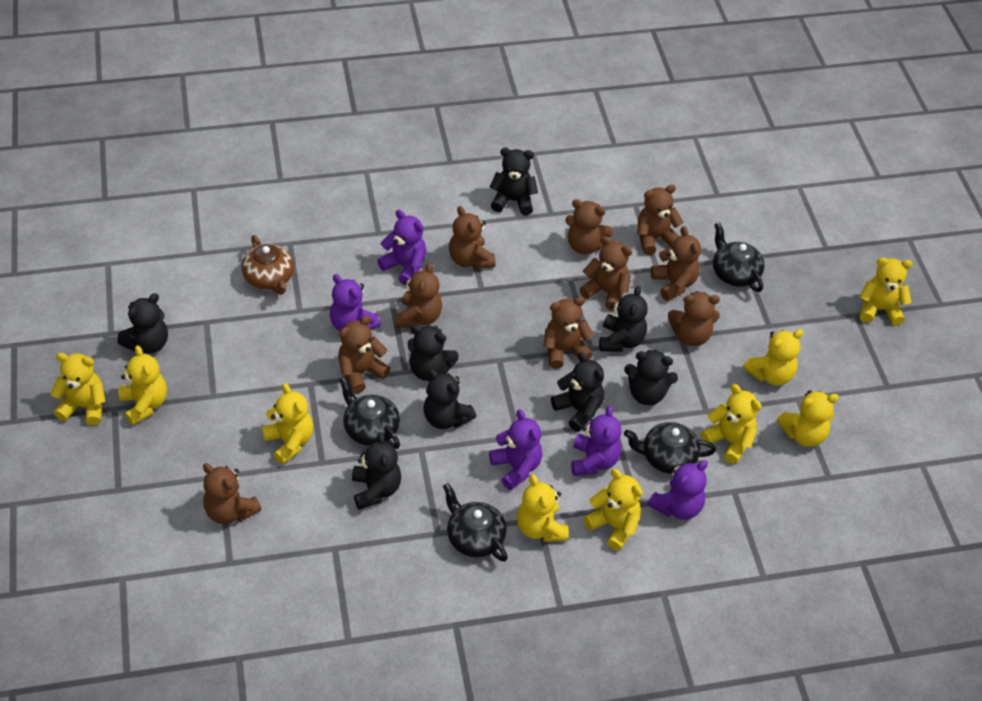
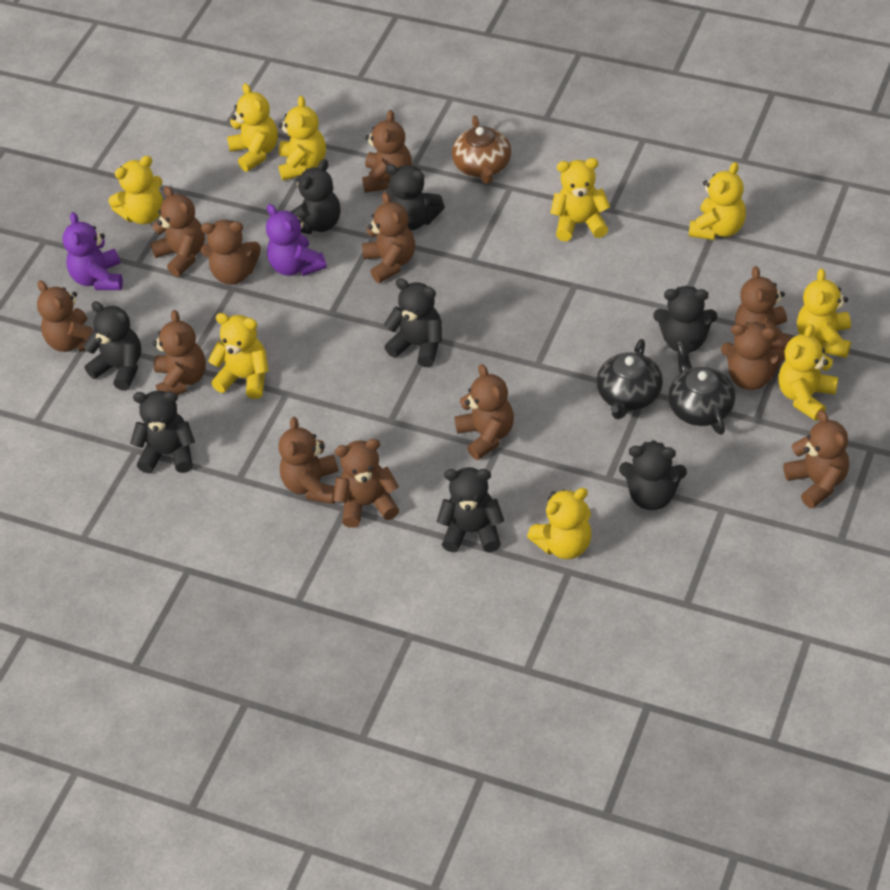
black teapot: 4 -> 2
brown teddy bear: 10 -> 12
purple teddy bear: 5 -> 2

